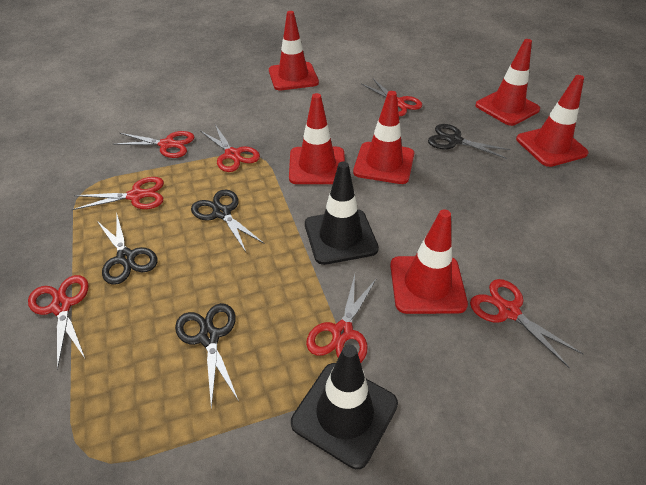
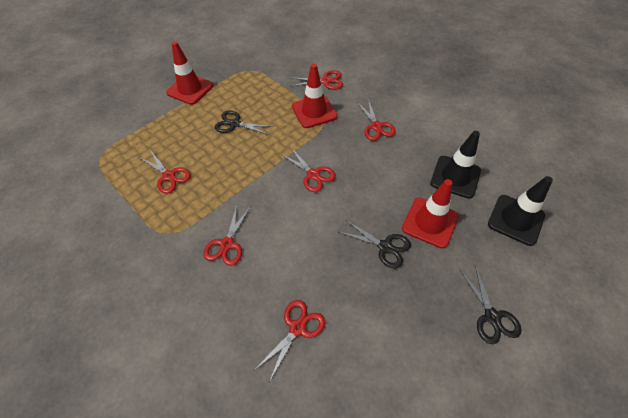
black scissors: 4 -> 3
red scissors: 7 -> 6
red traffic cone: 6 -> 3

